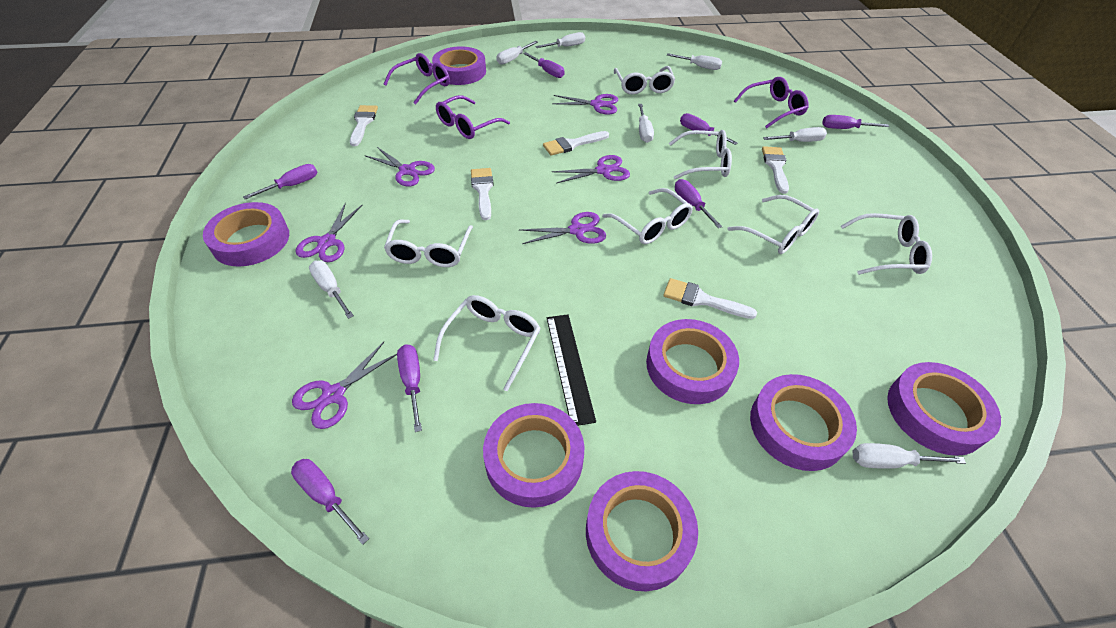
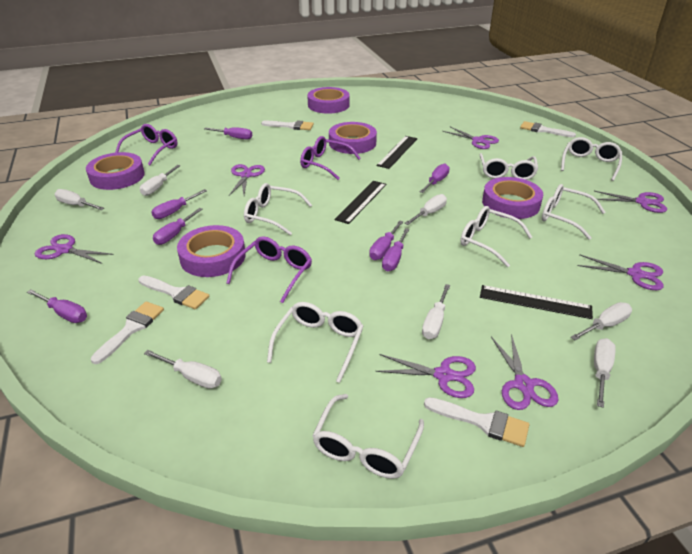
black ruler: 1 -> 3
purple scissors: 6 -> 7
purple tape: 7 -> 5

